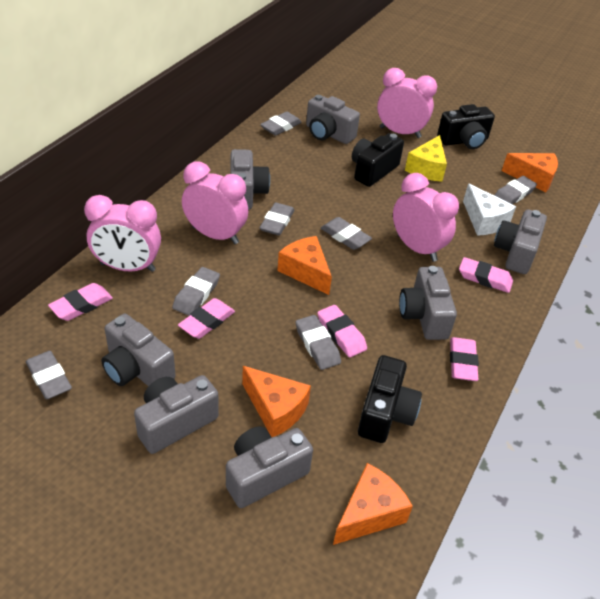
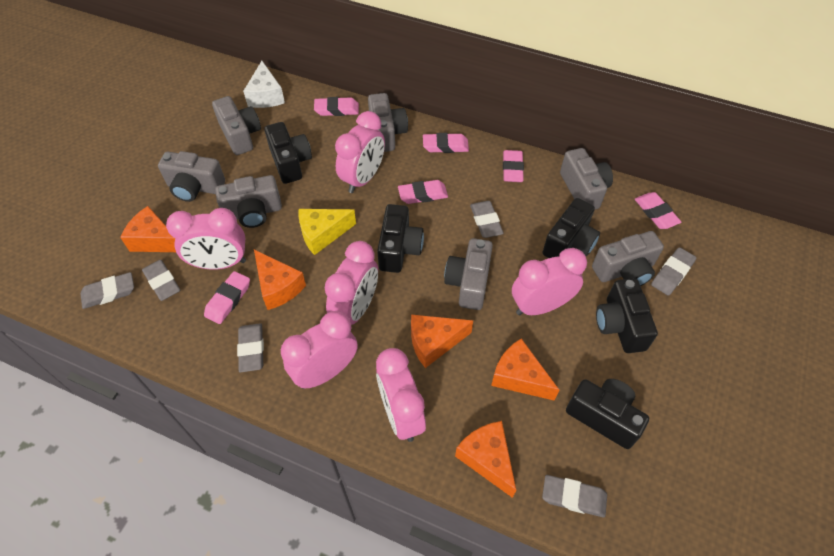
black camera: 3 -> 5
grey eraser: 7 -> 6
orange cheese: 4 -> 5
pink clock: 4 -> 6
pink eraser: 5 -> 6

